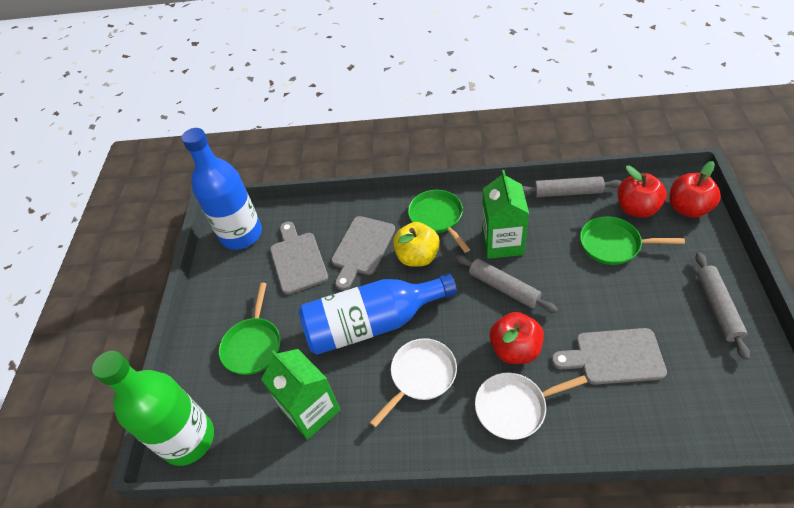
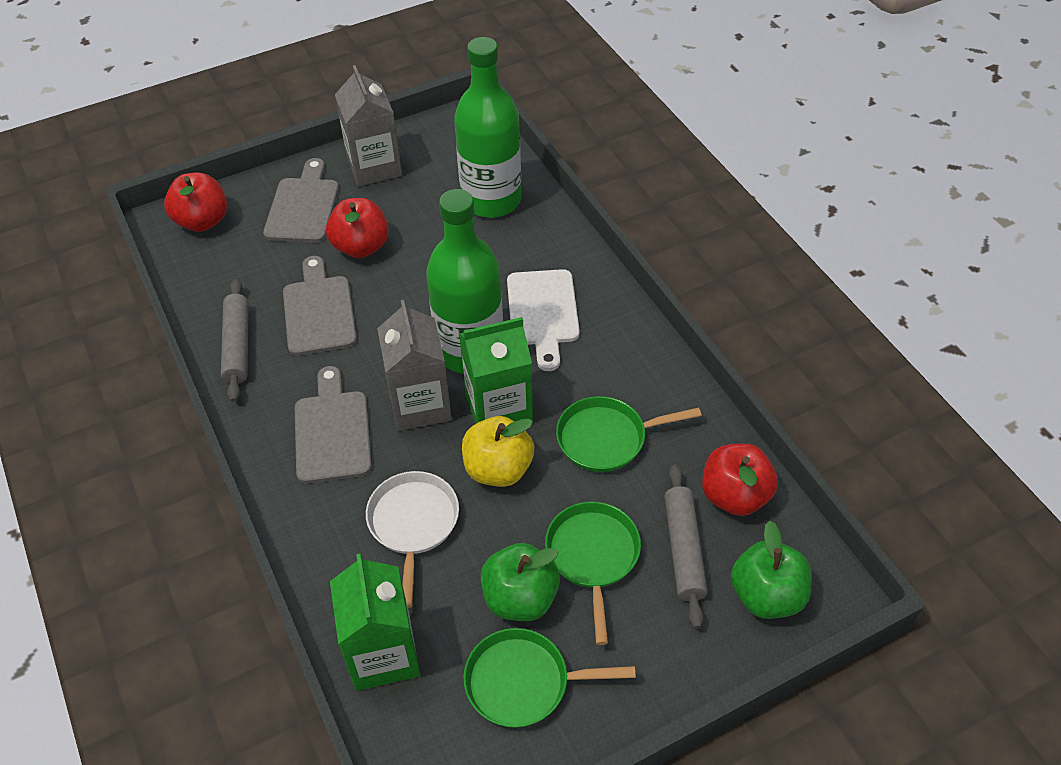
blue bottle: 2 -> 0
green apple: 0 -> 2
green bottle: 1 -> 2
grey carton: 0 -> 2
grey rolling pin: 3 -> 2
white cutting board: 0 -> 1
white pan: 2 -> 1

